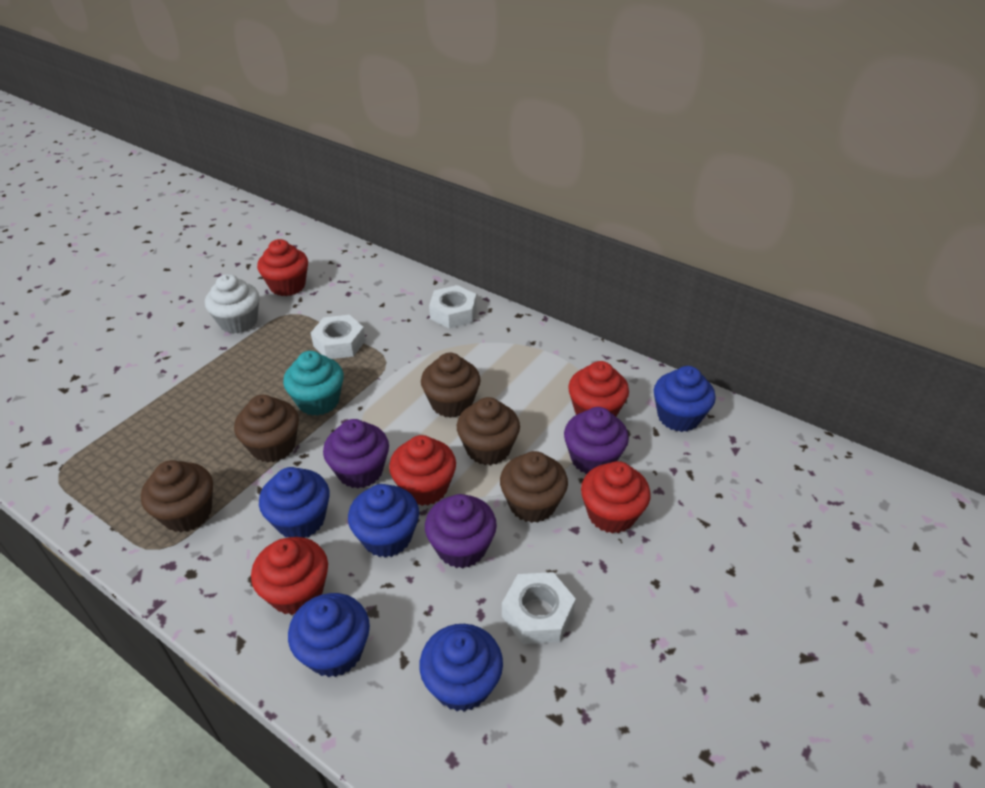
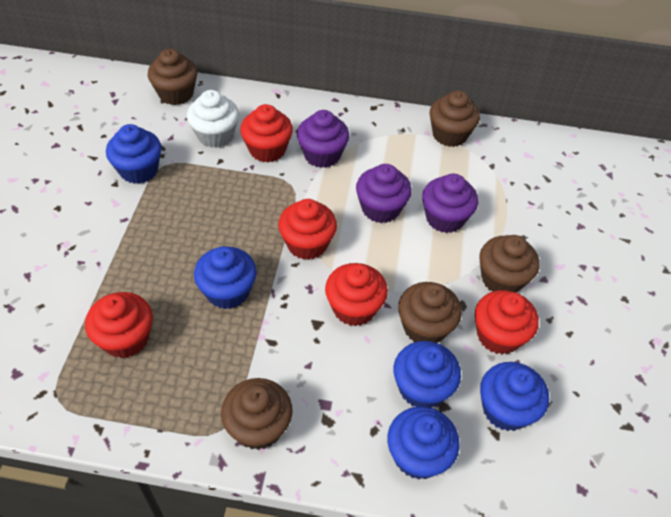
turquoise cupcake: 1 -> 0
white nut: 3 -> 0

